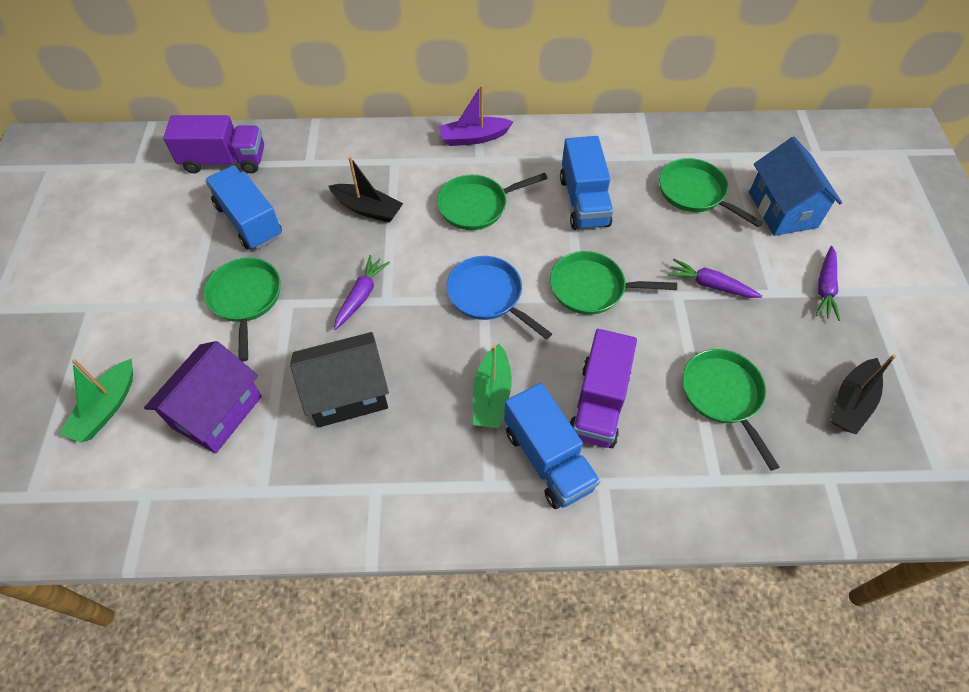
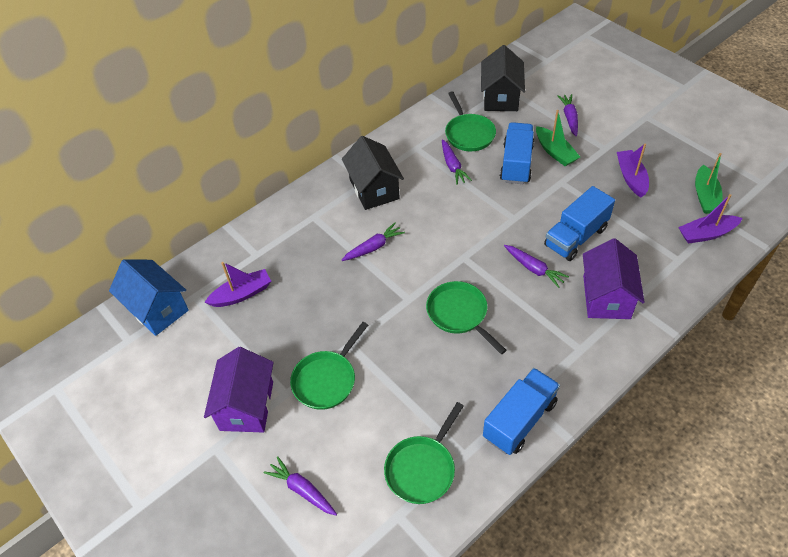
black boat: 2 -> 0
black house: 1 -> 2
blue pan: 1 -> 0
green pan: 5 -> 4
purple boat: 1 -> 3
purple carrot: 3 -> 5
purple house: 1 -> 2
purple truck: 2 -> 0

